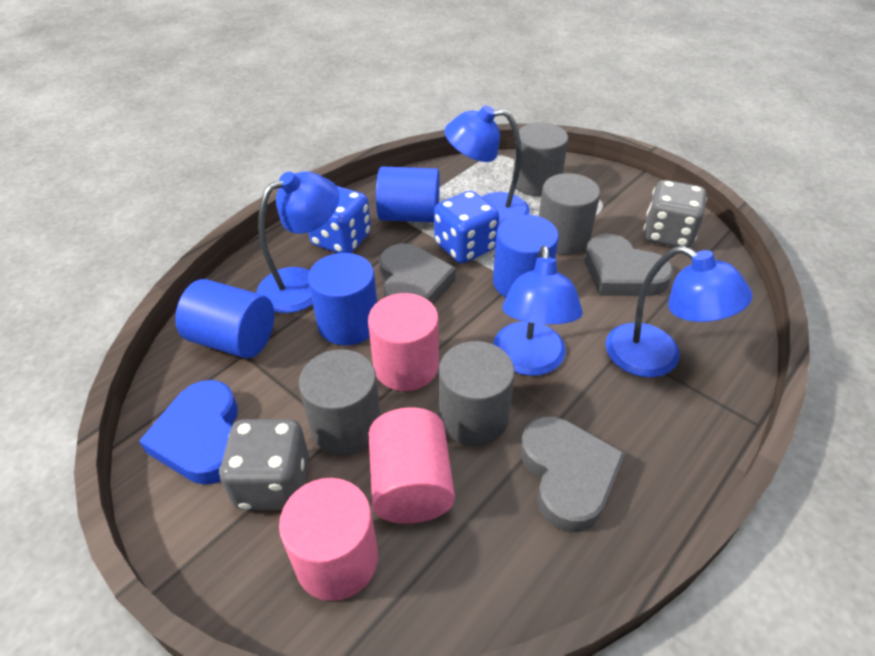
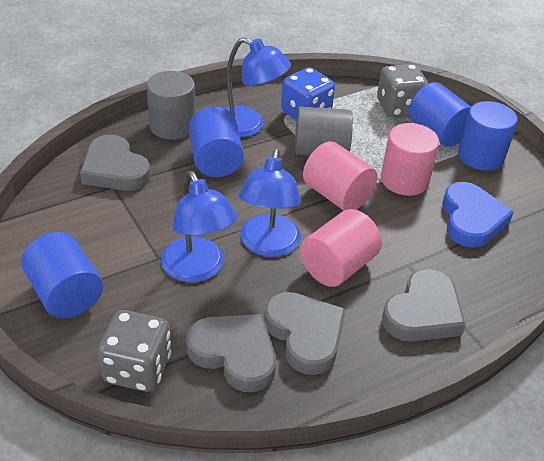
blue dice: 2 -> 1
blue lamp: 4 -> 3
grey cylinder: 4 -> 2
grey heart: 3 -> 4

